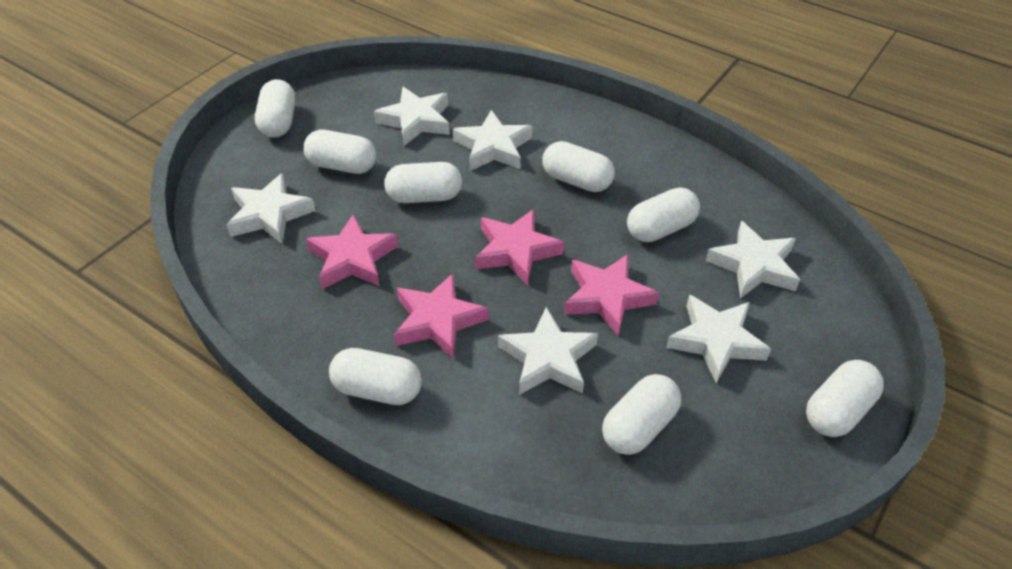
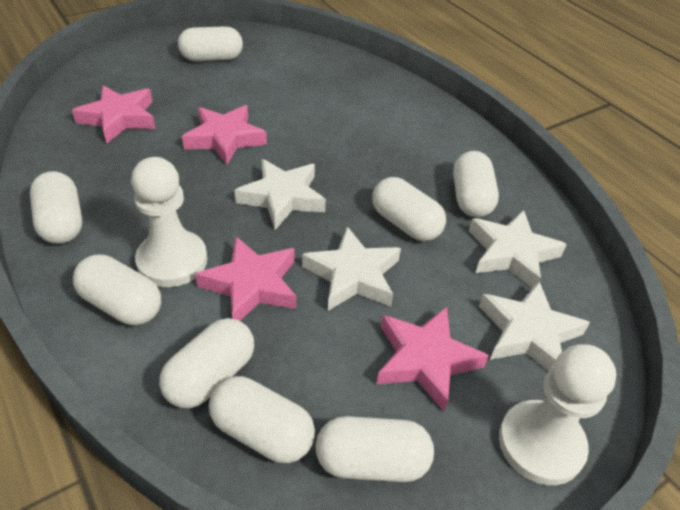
white pawn: 0 -> 2
white star: 6 -> 4

